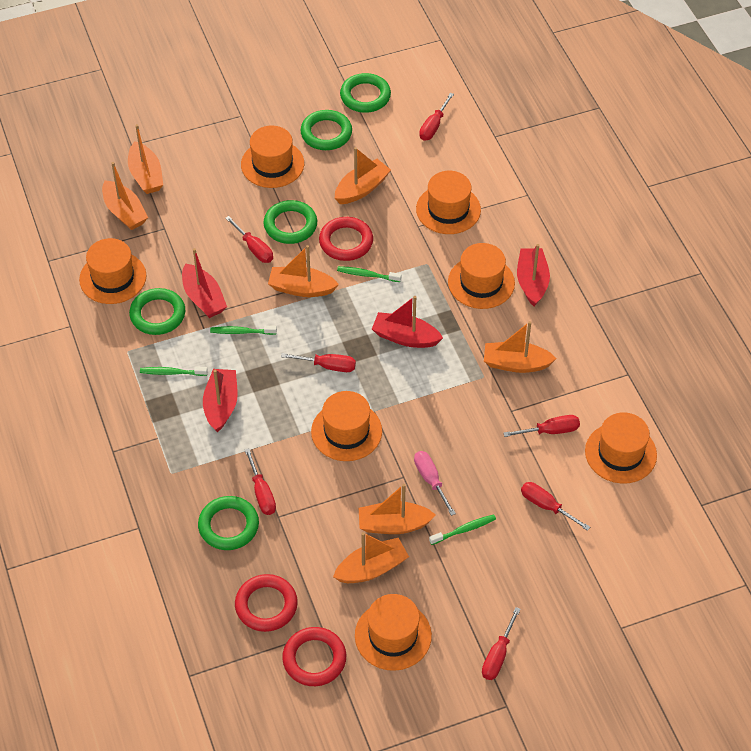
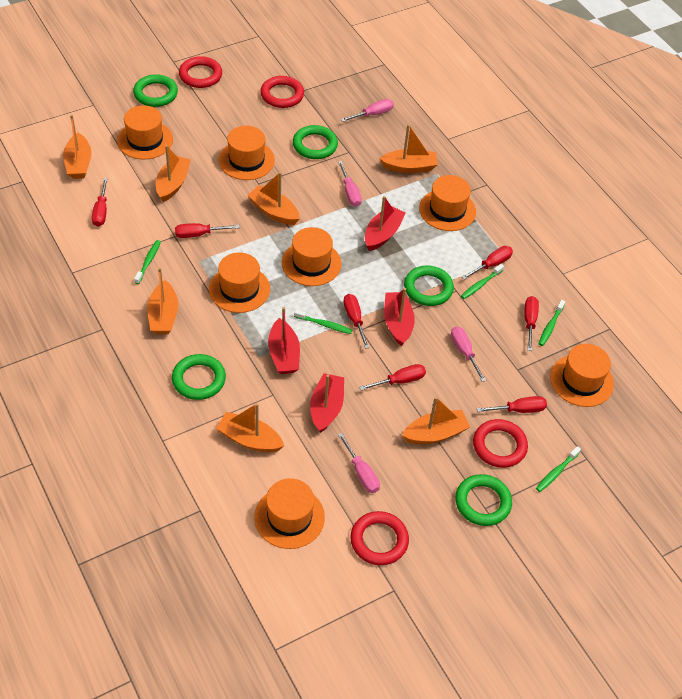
green toothbrush: 4 -> 5
pink screwdriver: 1 -> 4
red ring: 3 -> 4

